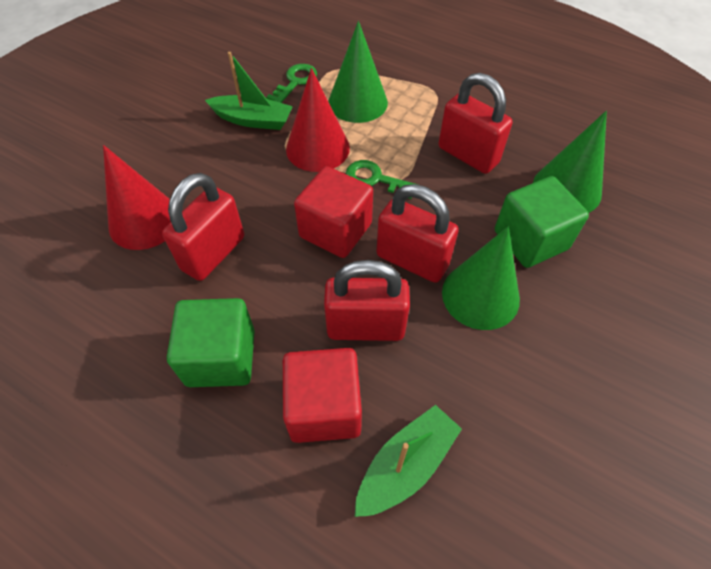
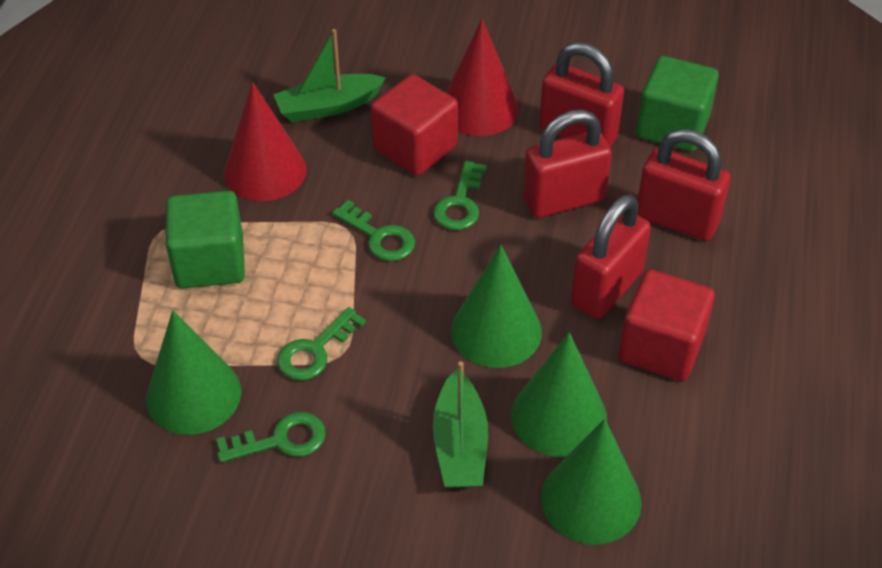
green cone: 3 -> 4
green key: 2 -> 4

